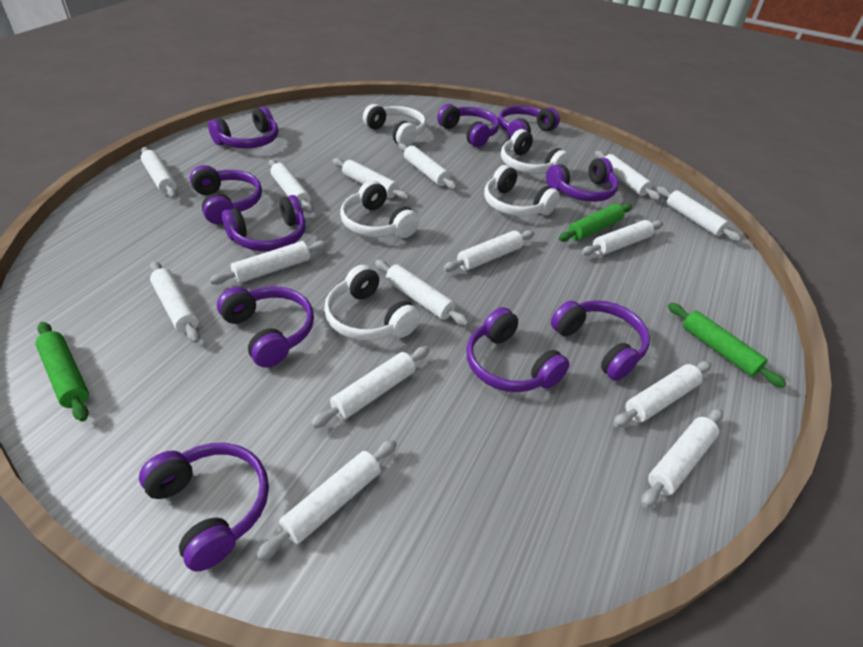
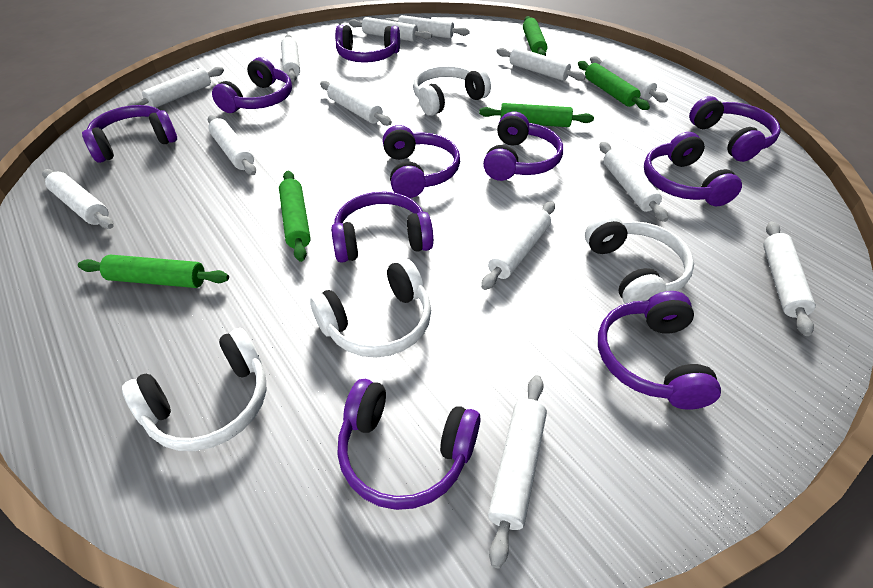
green rolling pin: 3 -> 5
white headphones: 5 -> 4
white rolling pin: 15 -> 13

